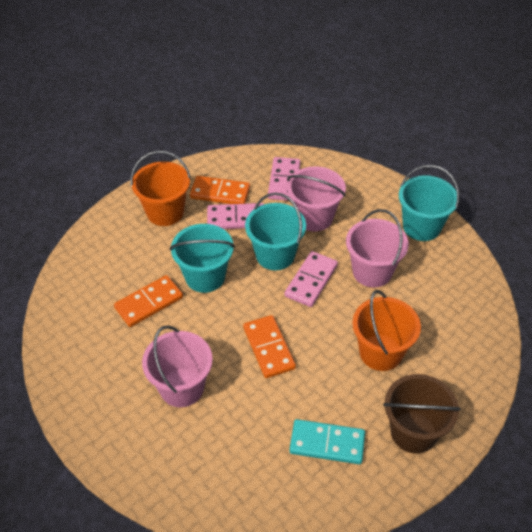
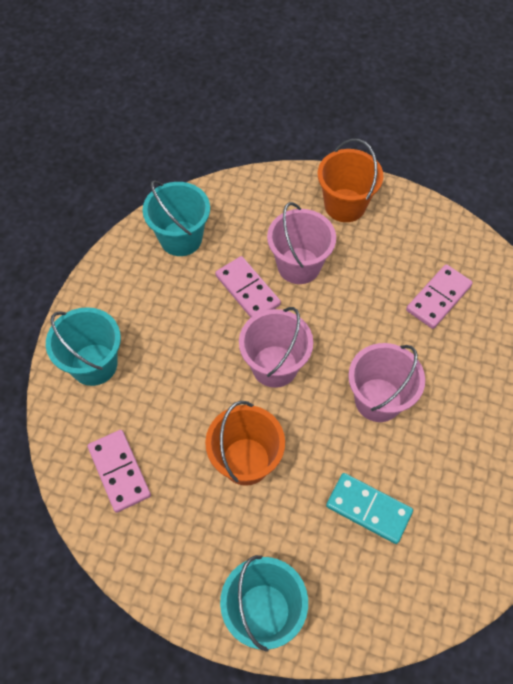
brown bucket: 1 -> 0
orange domino: 3 -> 0

